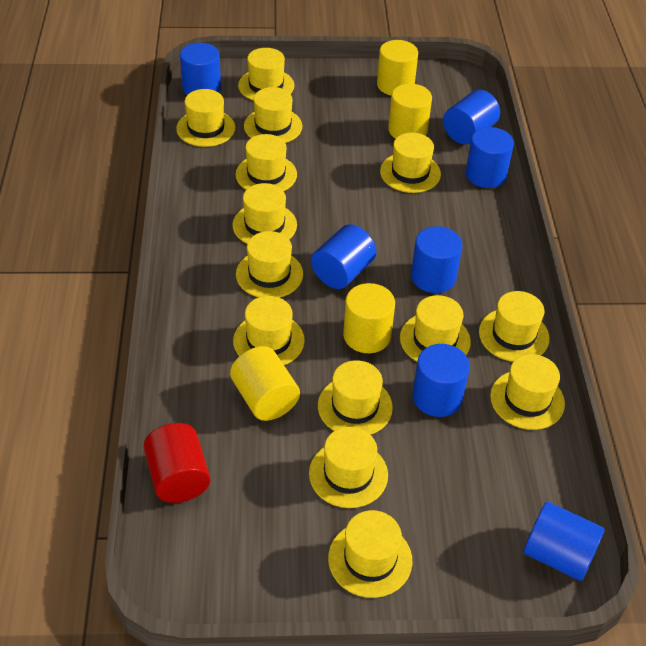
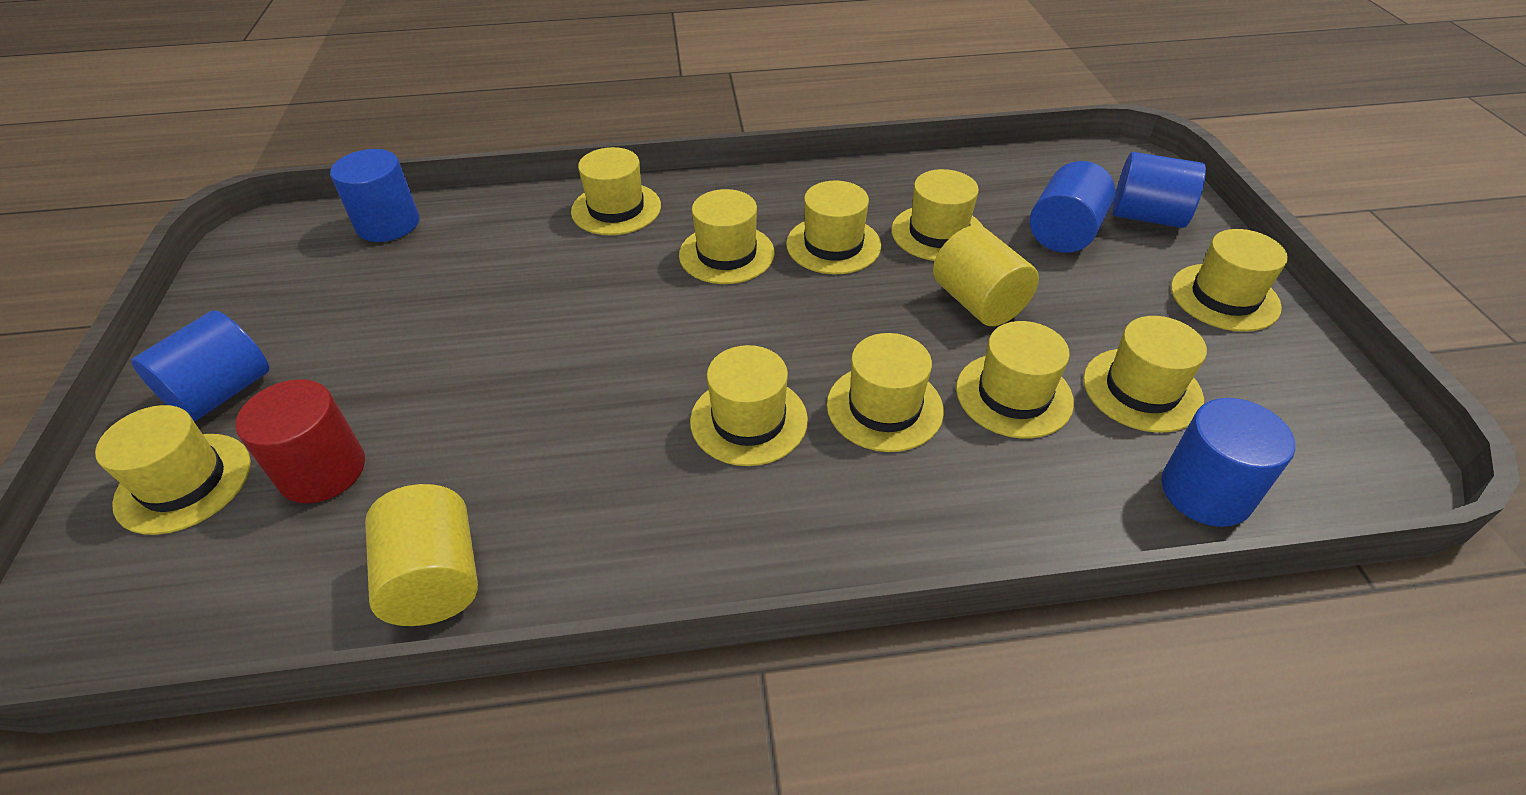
blue cylinder: 7 -> 5
yellow cylinder: 4 -> 2
yellow hat: 14 -> 10

